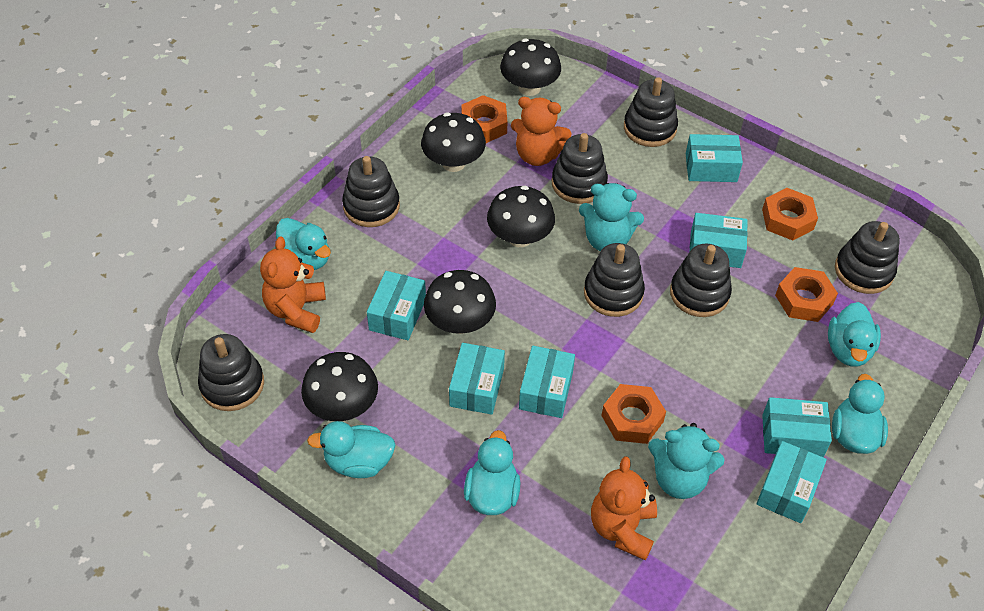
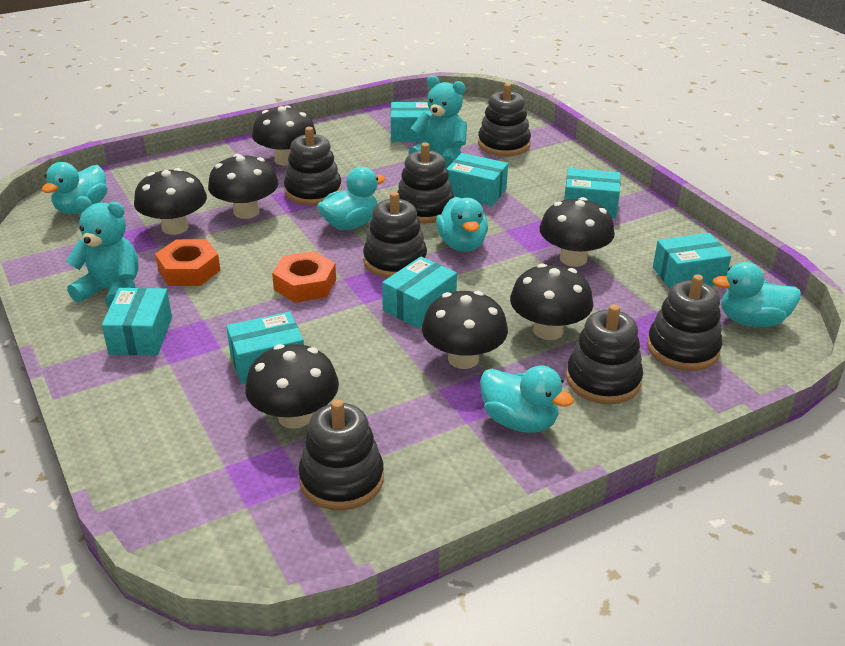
black mushroom: 5 -> 7
orange nut: 4 -> 2
orange teddy bear: 3 -> 0

